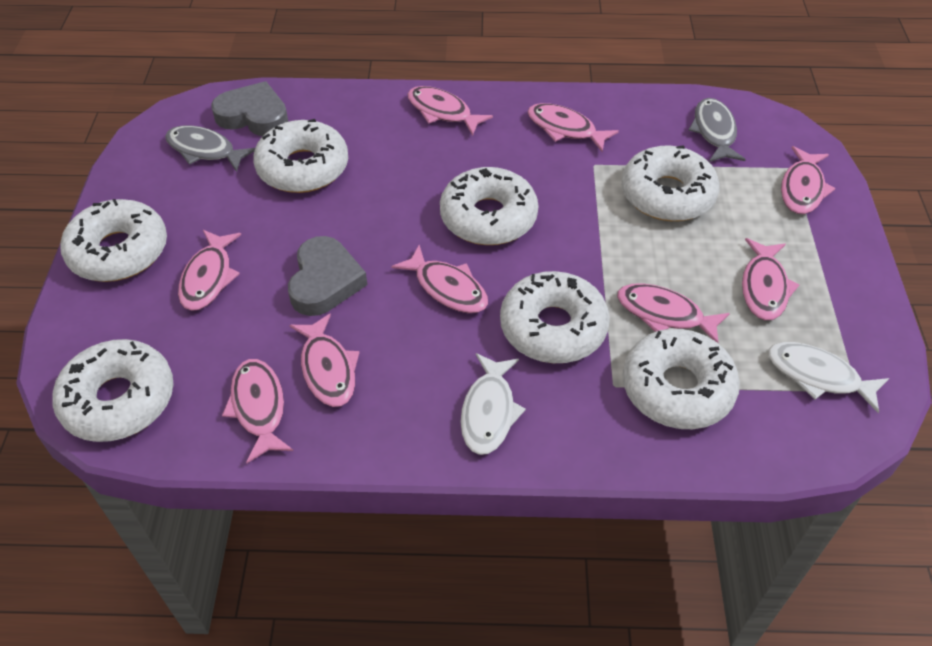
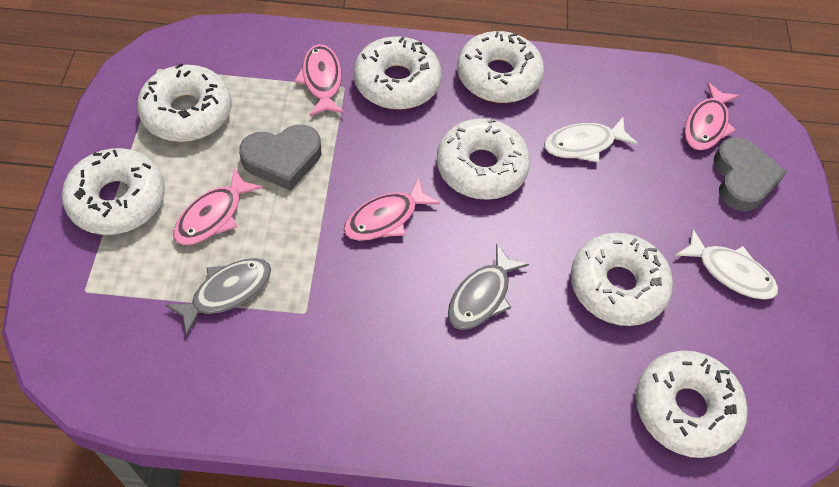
pink fish: 9 -> 4

